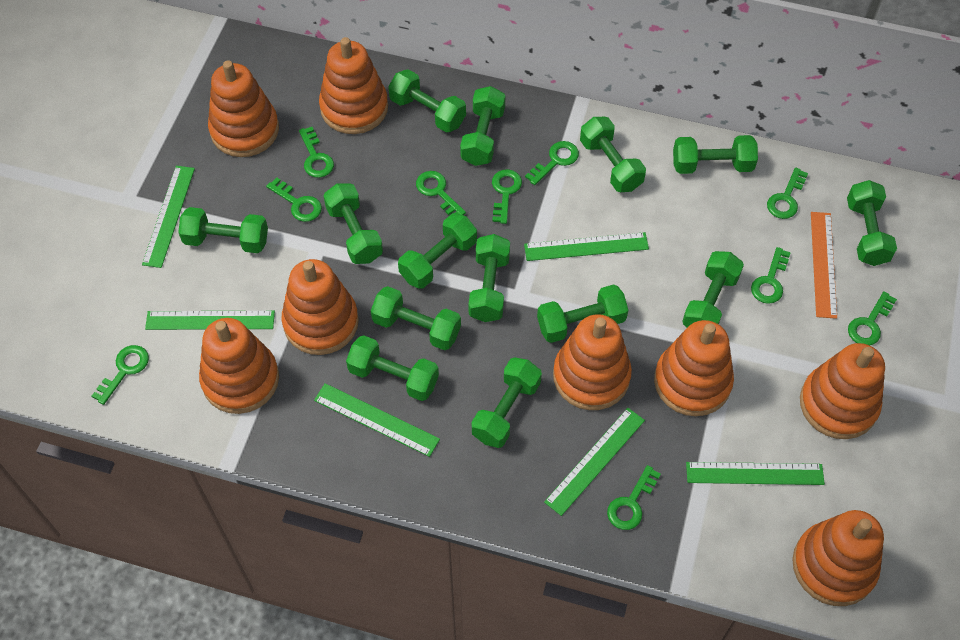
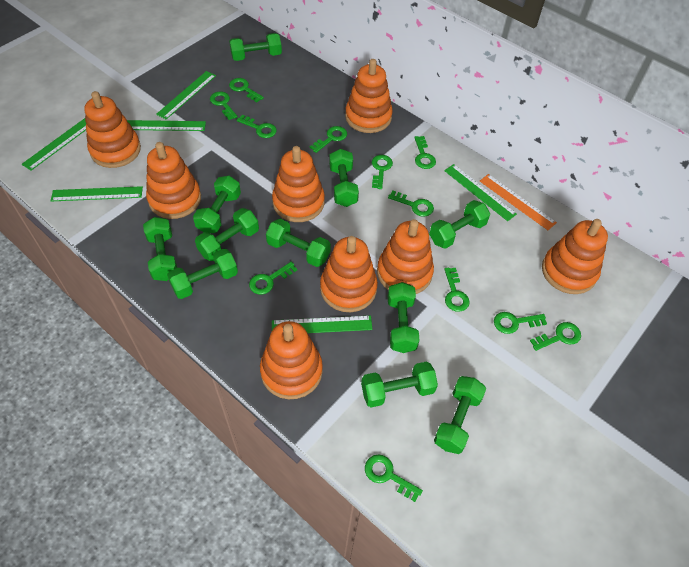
green dumbbell: 14 -> 11
green key: 10 -> 12

